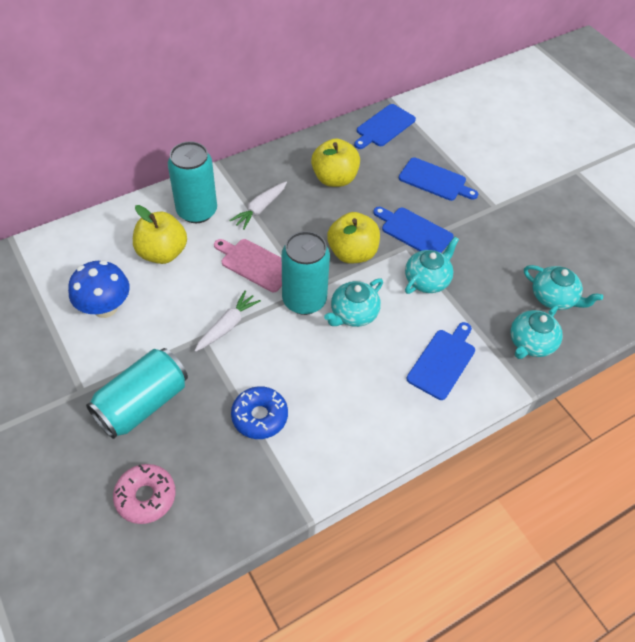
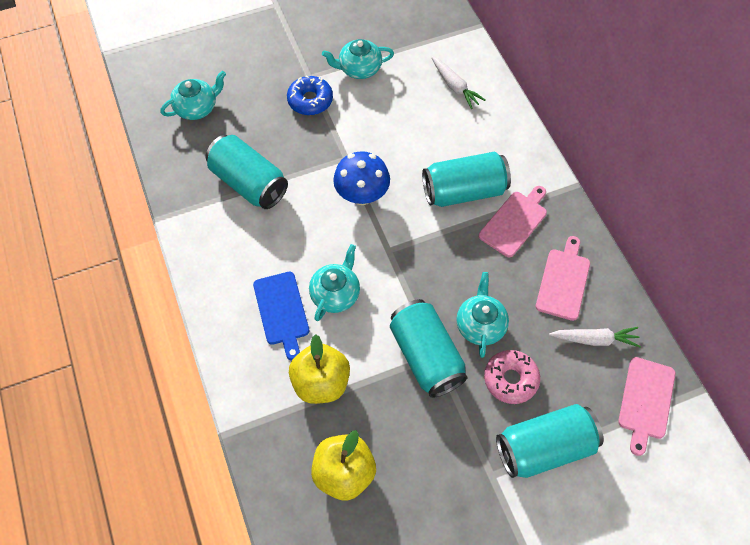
blue cutting board: 4 -> 1
pink cutting board: 1 -> 3
turquoise can: 3 -> 4
yellow apple: 3 -> 2

